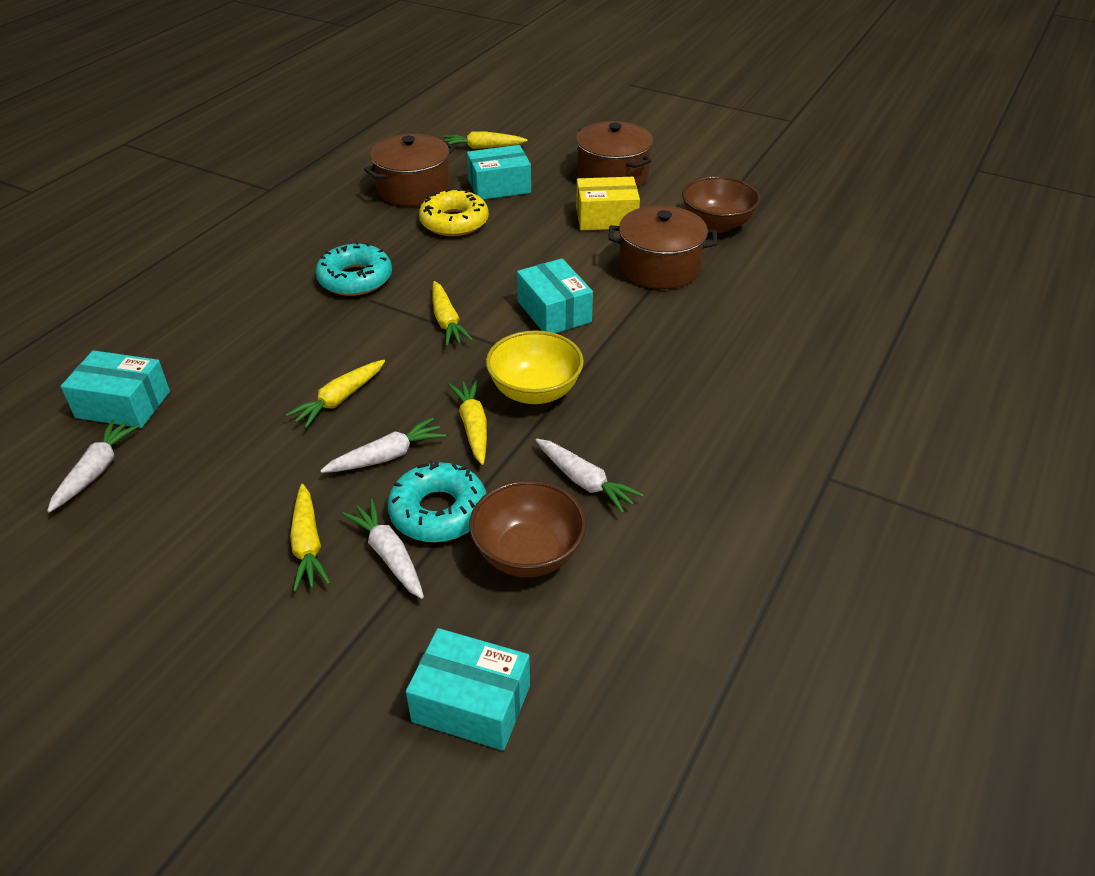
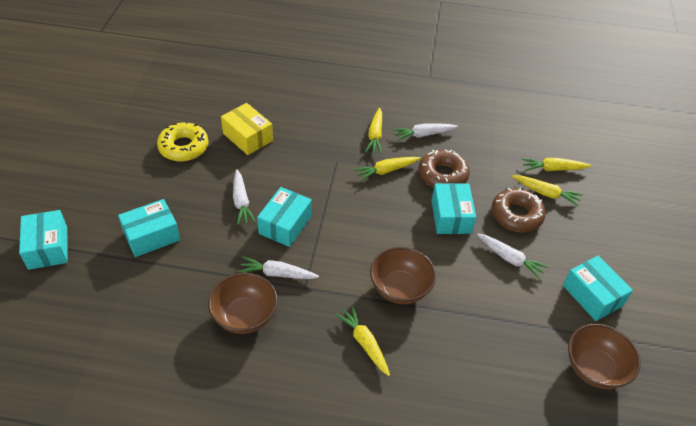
brown bowl: 2 -> 3
brown donut: 0 -> 2
brown pot: 3 -> 0
turquoise box: 4 -> 5
turquoise donut: 2 -> 0
yellow bowl: 1 -> 0

